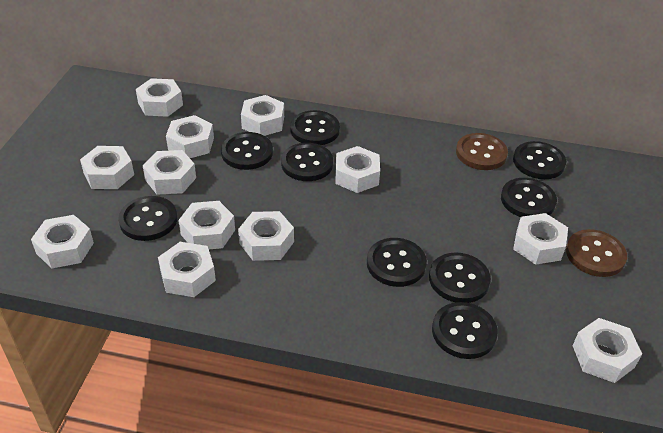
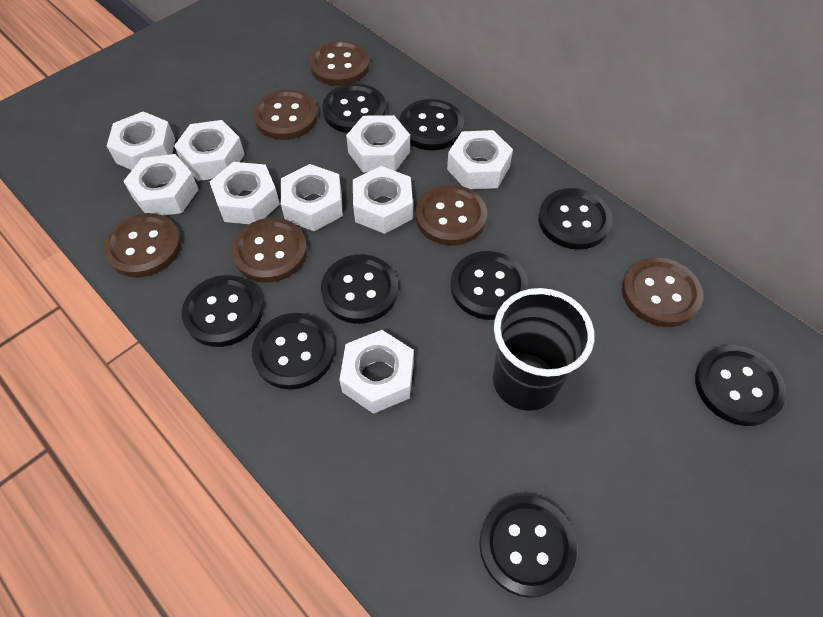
black cup: 0 -> 1
brown button: 2 -> 6
white nut: 12 -> 9

